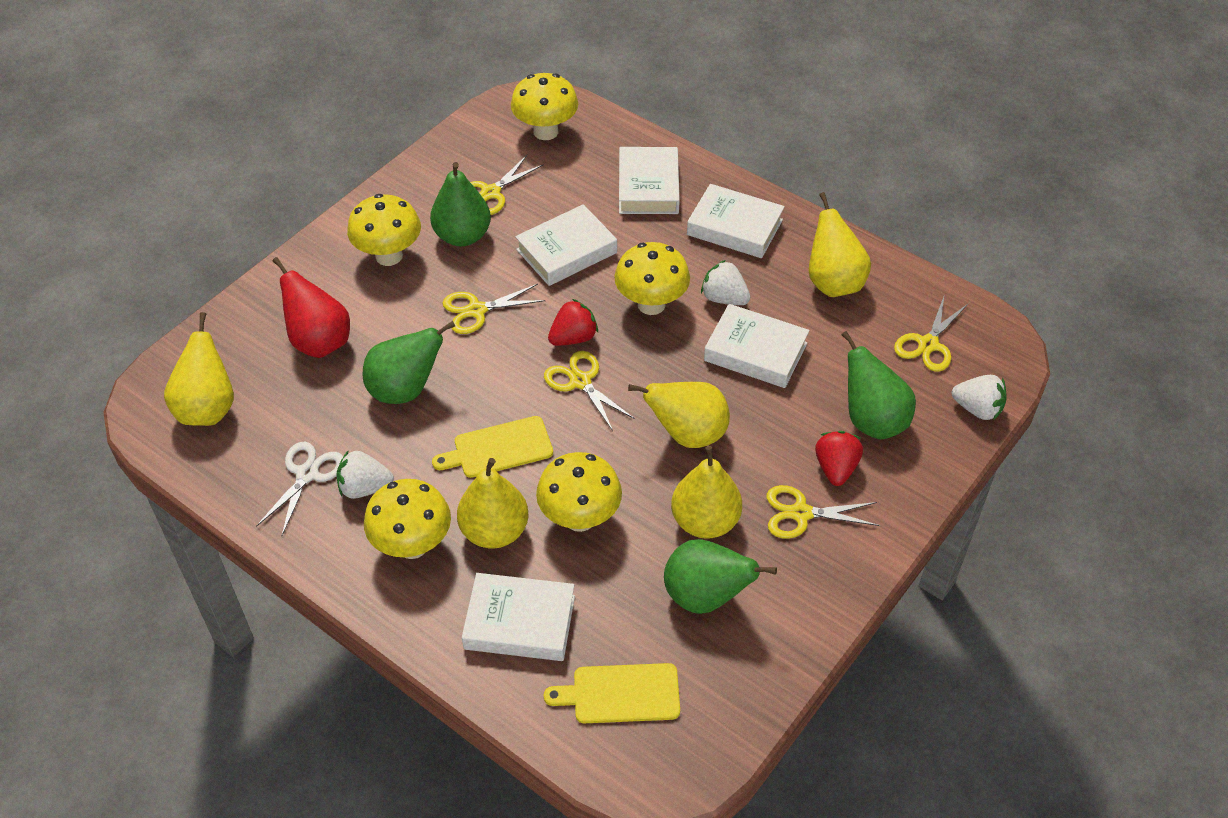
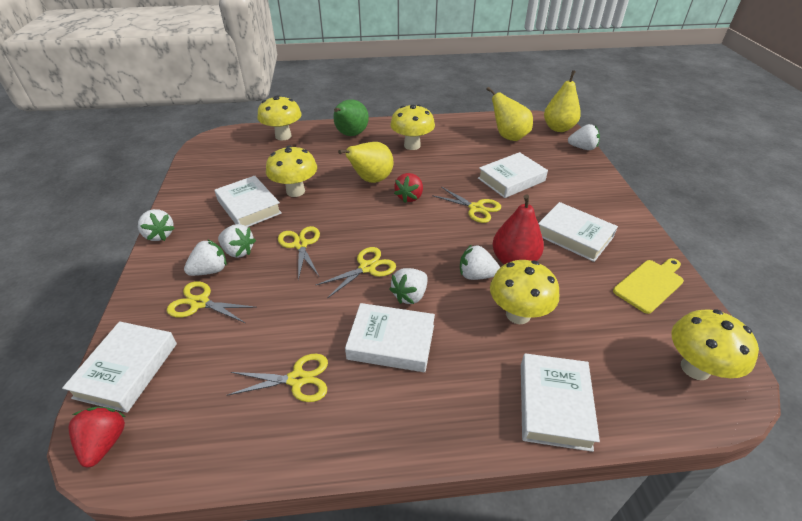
green pear: 4 -> 1
white book: 5 -> 6
white scissors: 1 -> 0
white strawberry: 3 -> 6
yellow cutting board: 2 -> 1
yellow pear: 5 -> 3

